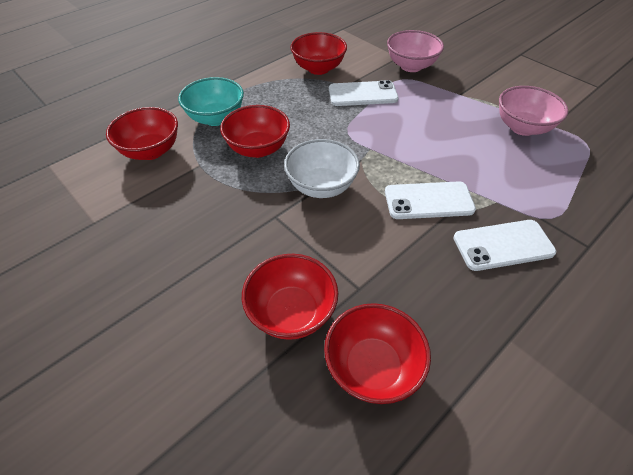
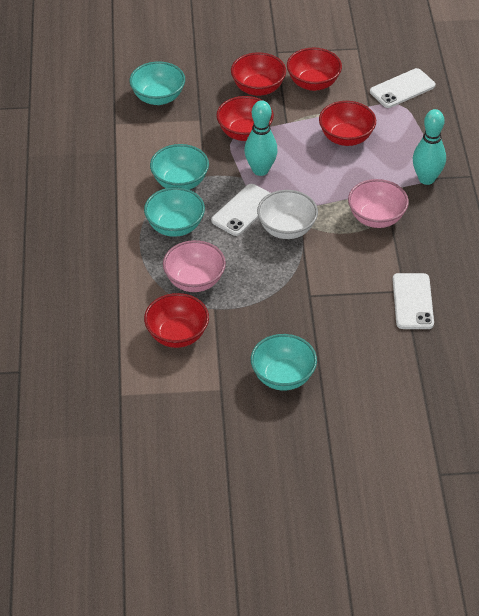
turquoise bowl: 1 -> 4
turquoise bowling pin: 0 -> 2

